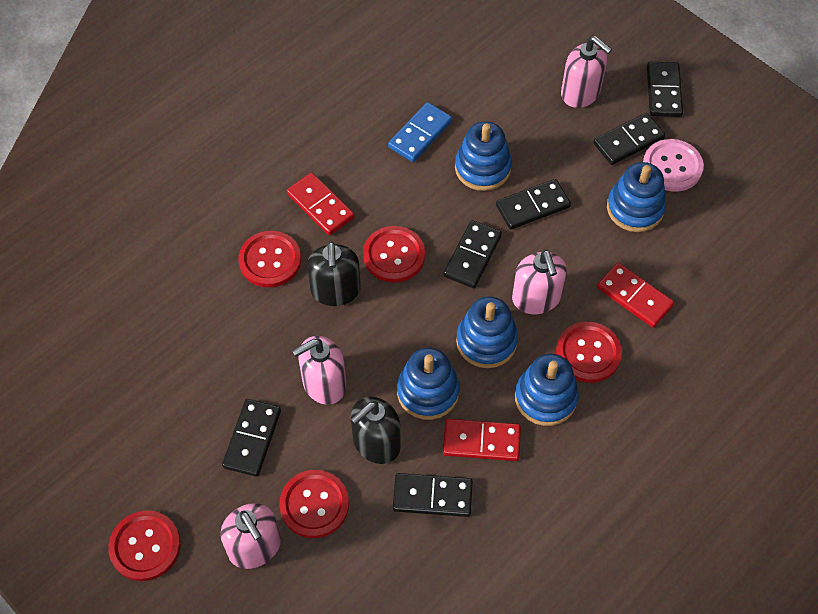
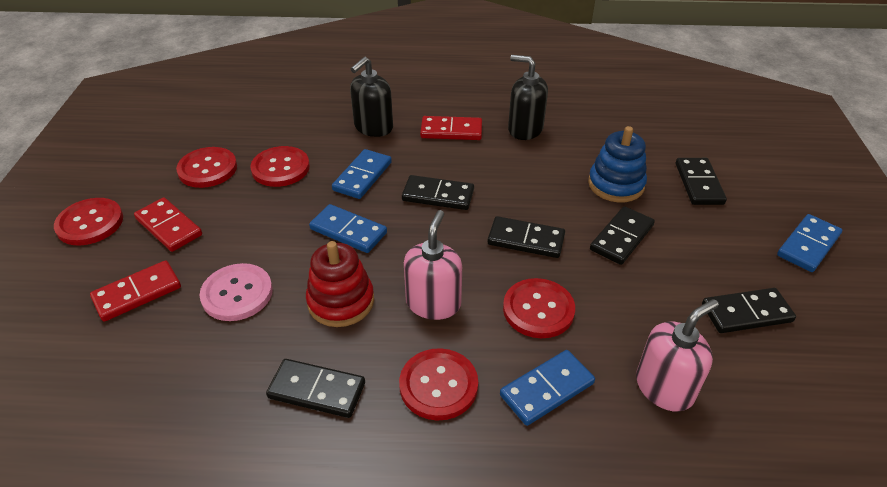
blue domino: 1 -> 4
blue stacking toy: 5 -> 1
pink soap dispenser: 4 -> 2
red stacking toy: 0 -> 1

